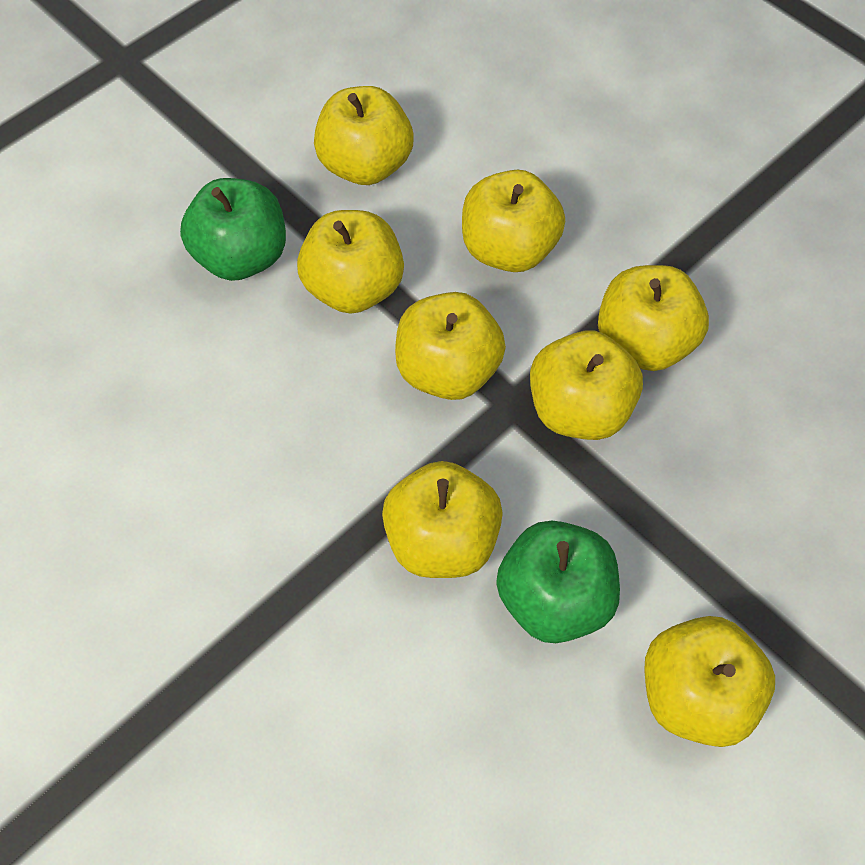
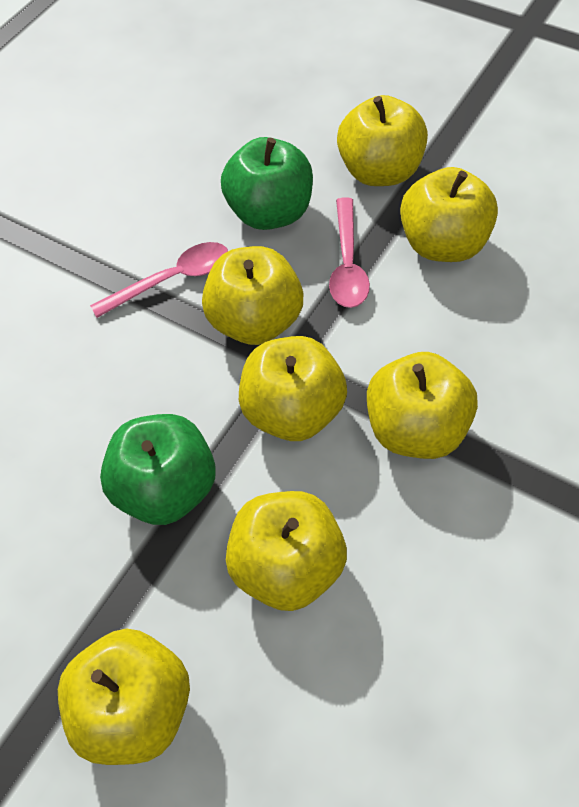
pink spoon: 0 -> 2
yellow apple: 8 -> 7

